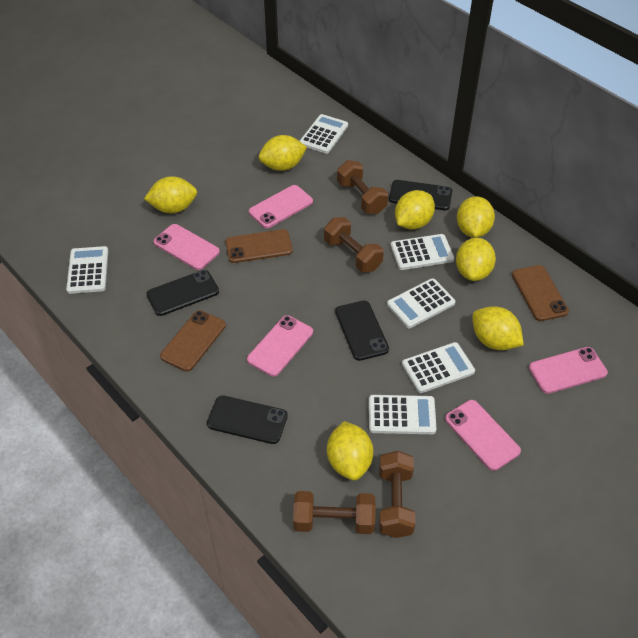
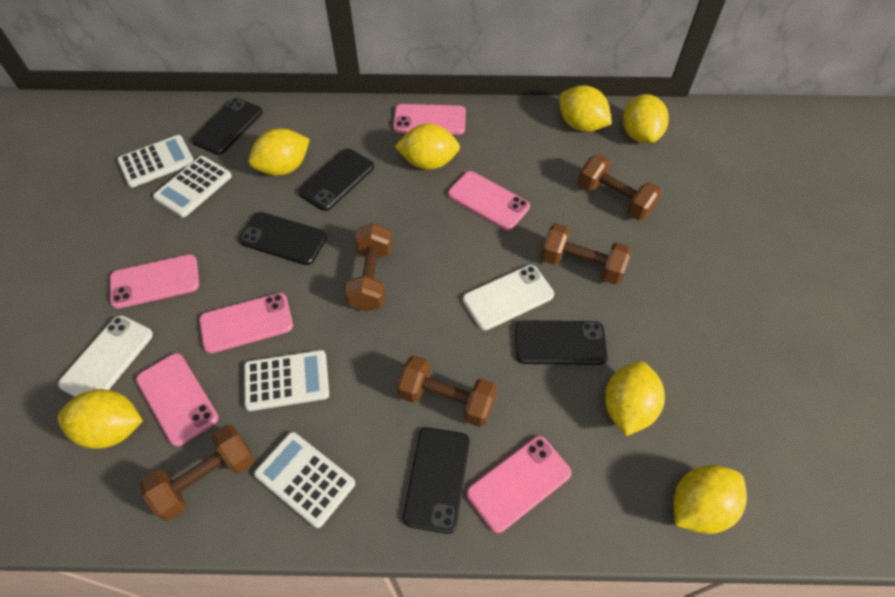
black phone: 4 -> 5
brown dumbbell: 4 -> 5
brown phone: 3 -> 0
pink phone: 5 -> 6
white calculator: 6 -> 4
white phone: 0 -> 2

